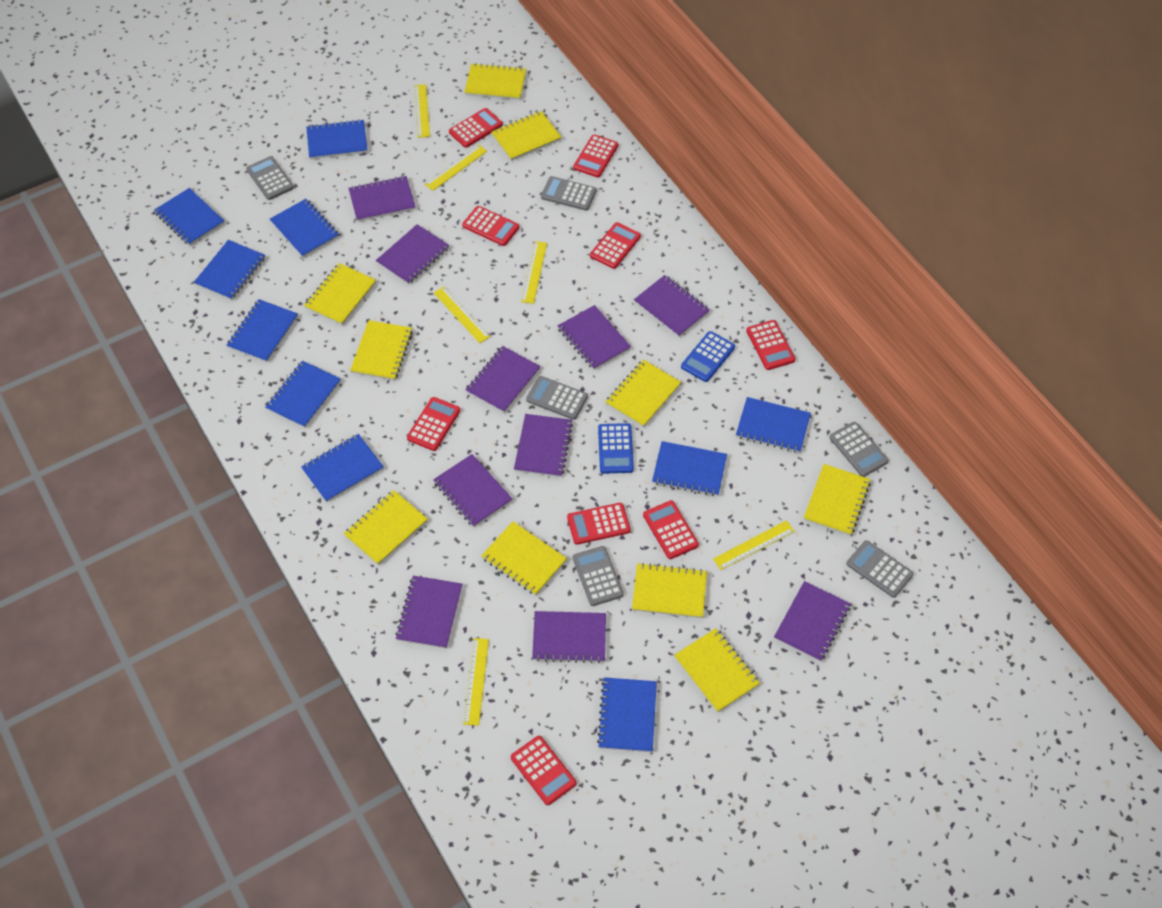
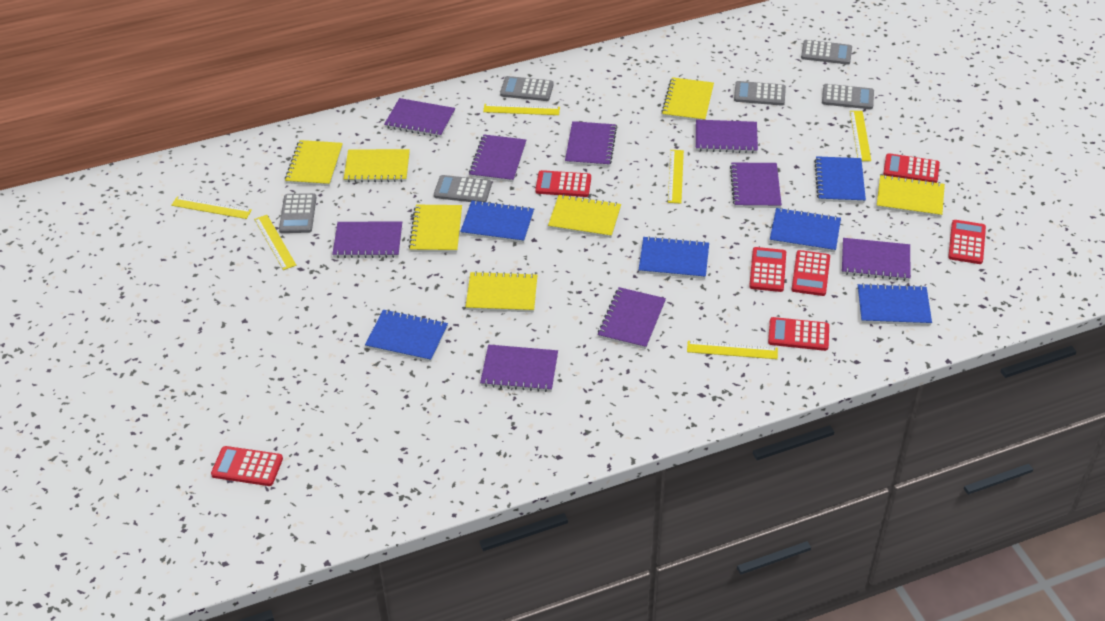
blue calculator: 2 -> 0
blue notebook: 10 -> 6
purple notebook: 10 -> 9
red calculator: 9 -> 7
yellow notebook: 10 -> 7

